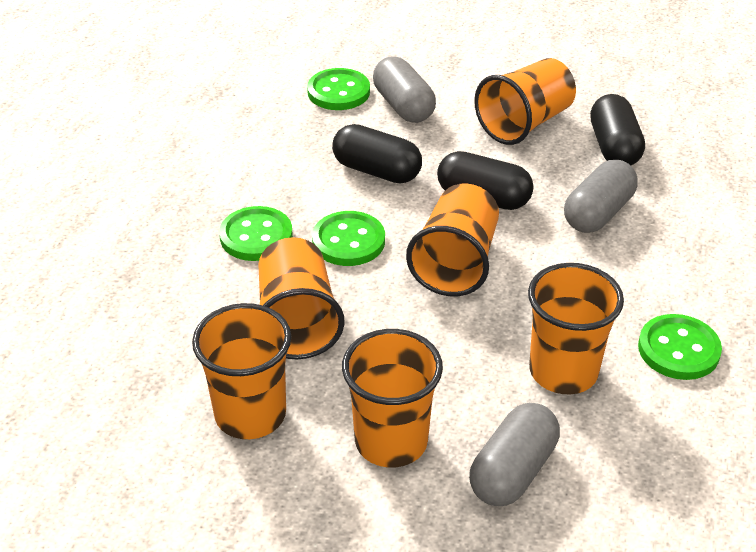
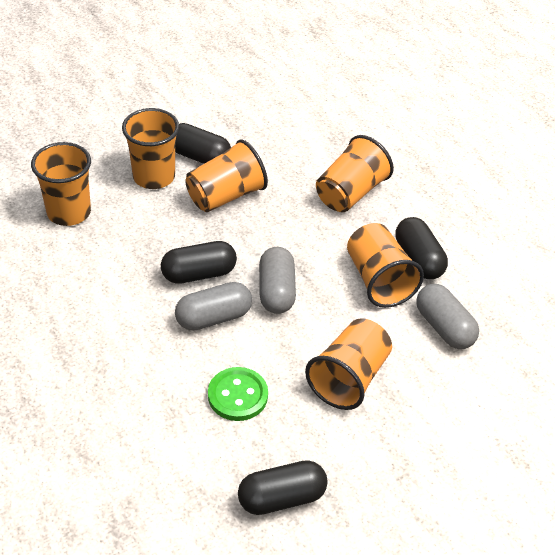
black capsule: 3 -> 4
green button: 4 -> 1

